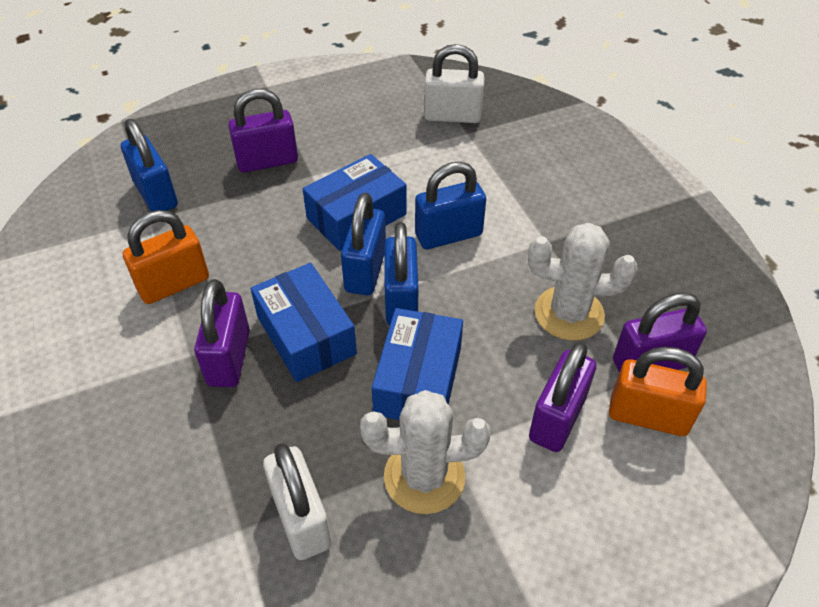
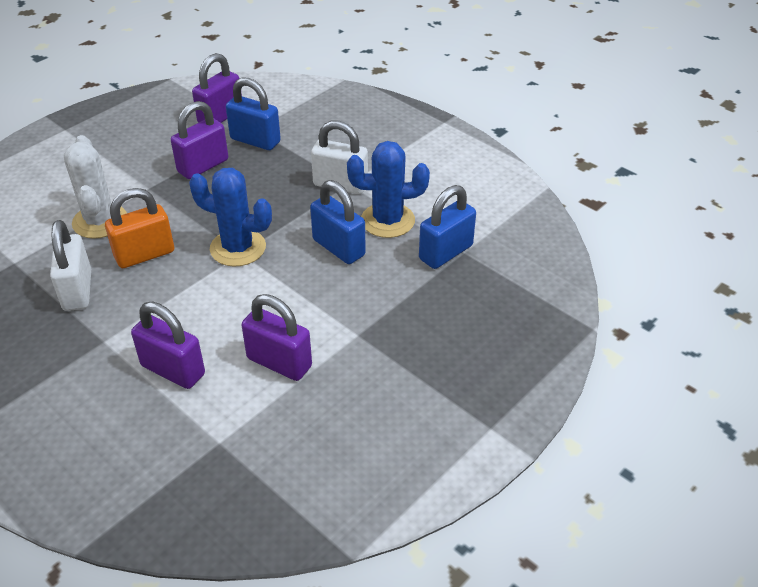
blue box: 3 -> 0
blue cactus: 0 -> 2
blue padlock: 4 -> 3
orange padlock: 2 -> 1
white cactus: 2 -> 1

